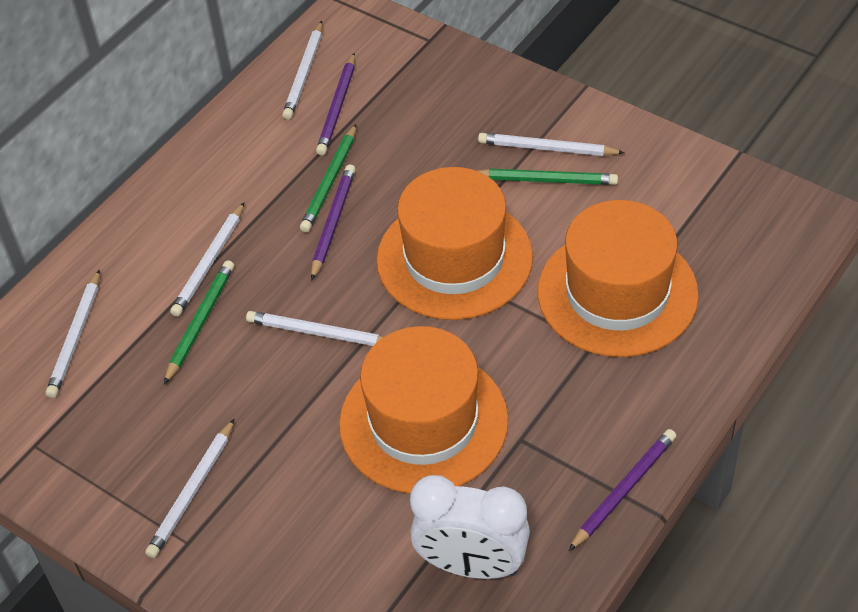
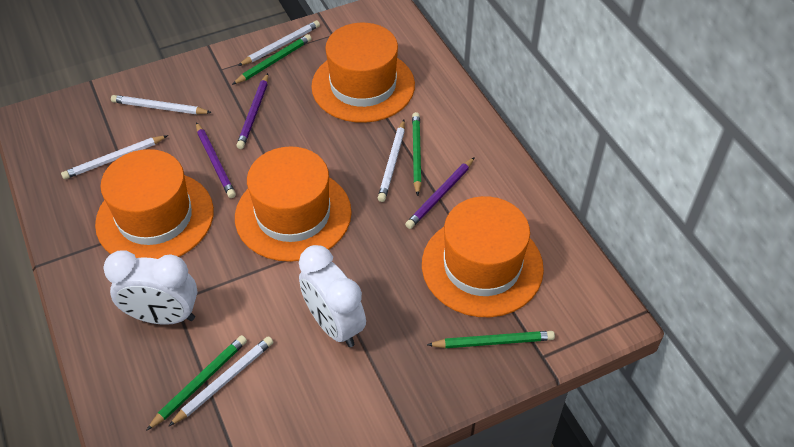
green pencil: 3 -> 4
orange hat: 3 -> 4
white clock: 1 -> 2
white pencil: 6 -> 5

